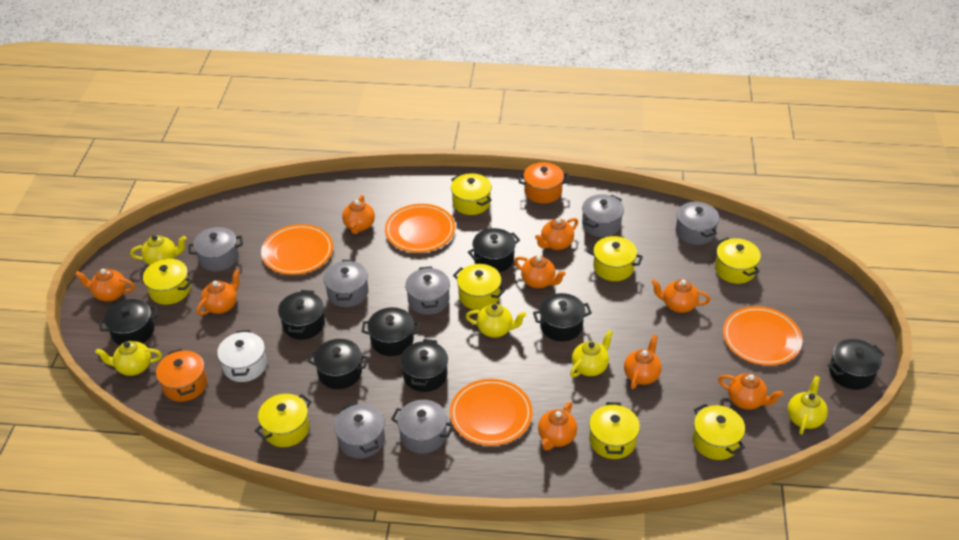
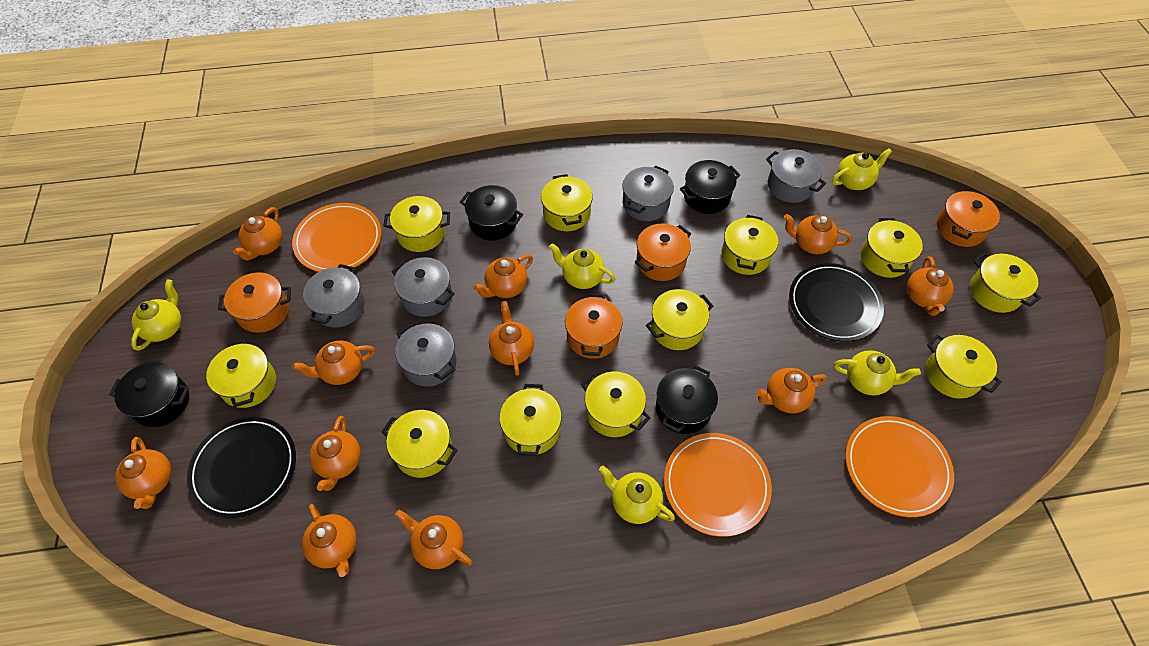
black plate: 0 -> 2
black pot: 8 -> 4
grey pot: 7 -> 5
orange plate: 4 -> 3
orange pot: 2 -> 4
orange teapot: 9 -> 11
white pot: 1 -> 0
yellow pot: 8 -> 11

